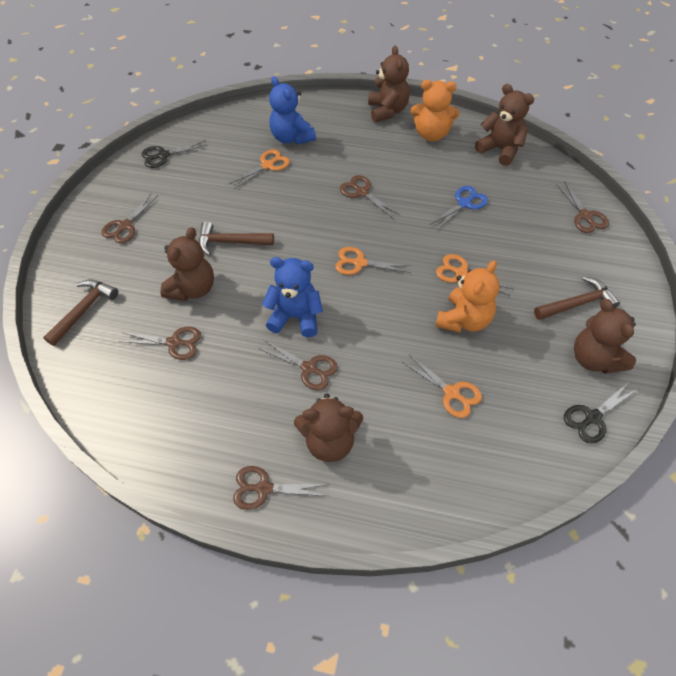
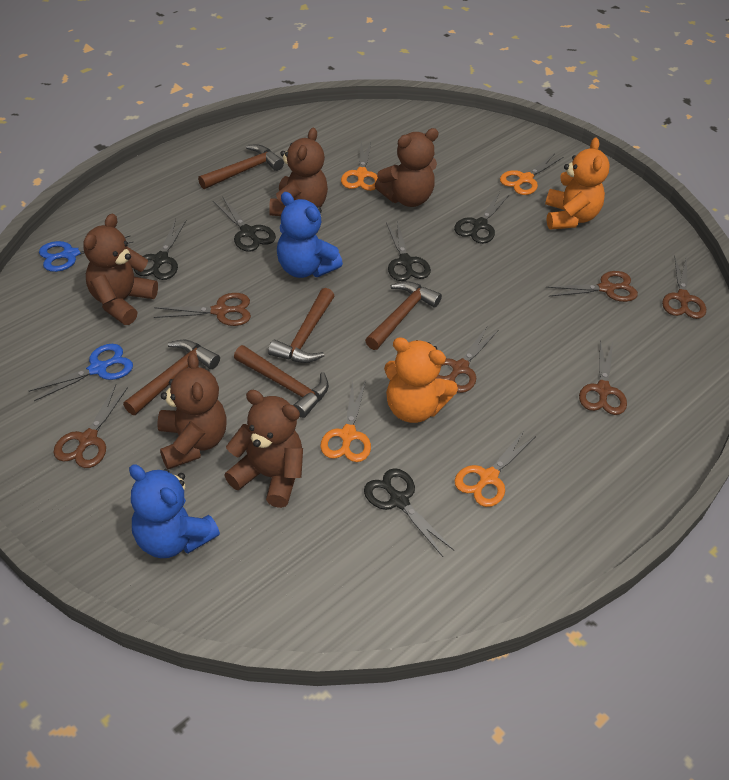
black scissors: 2 -> 5
blue scissors: 1 -> 2
brown hammer: 3 -> 5

